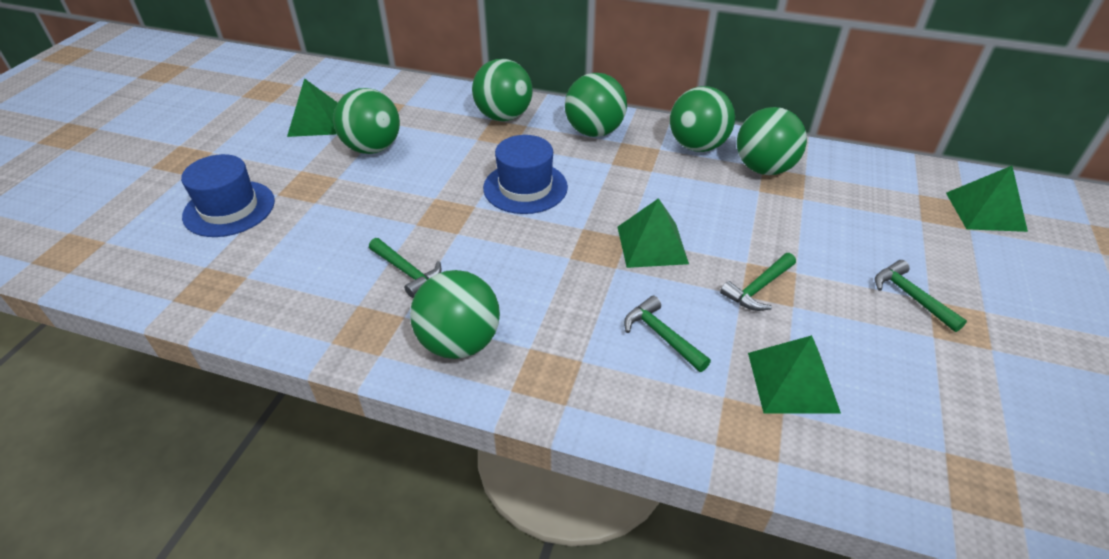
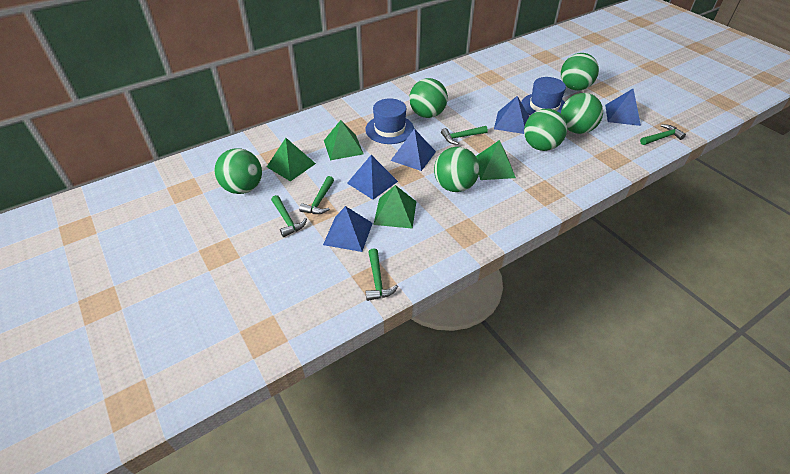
blue pyramid: 0 -> 5
green hammer: 4 -> 5

